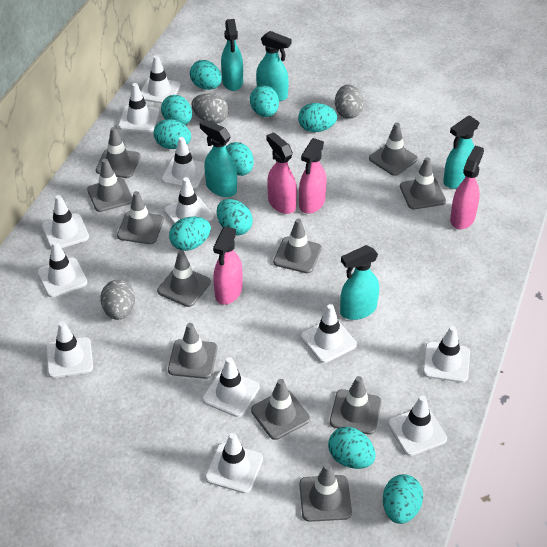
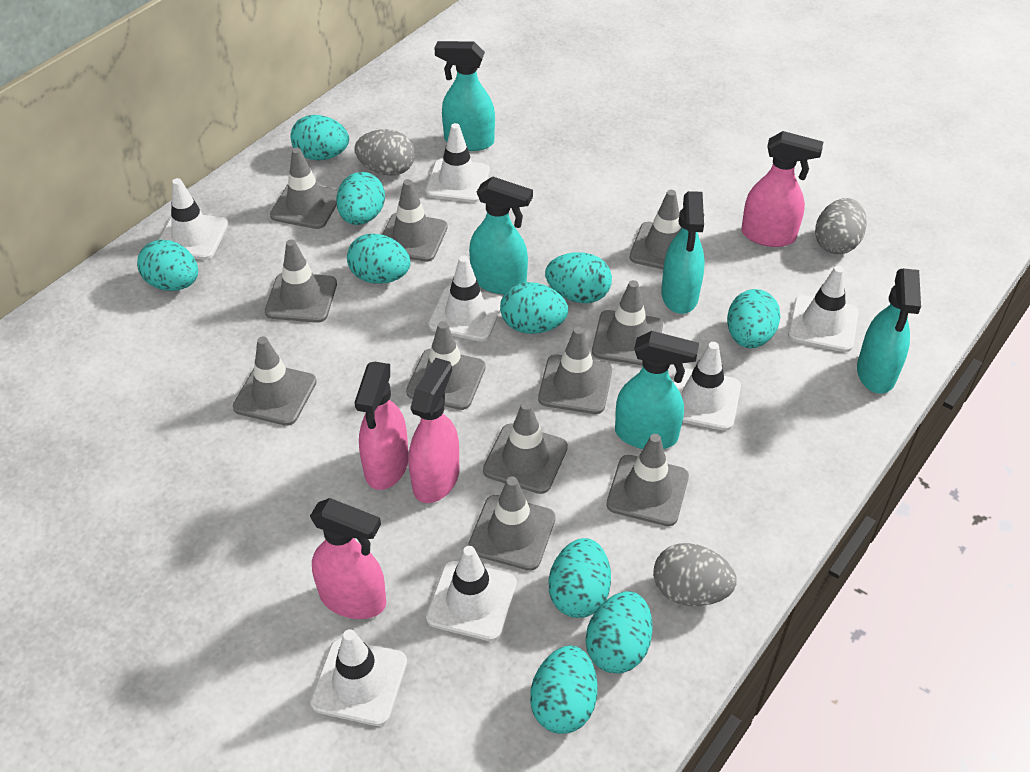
white traffic cone: 12 -> 7

